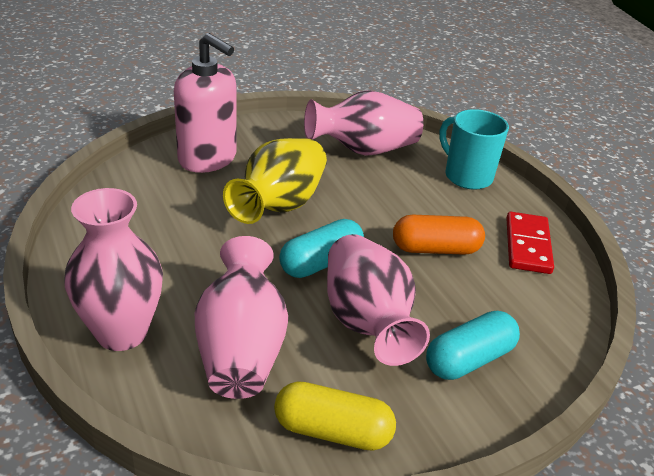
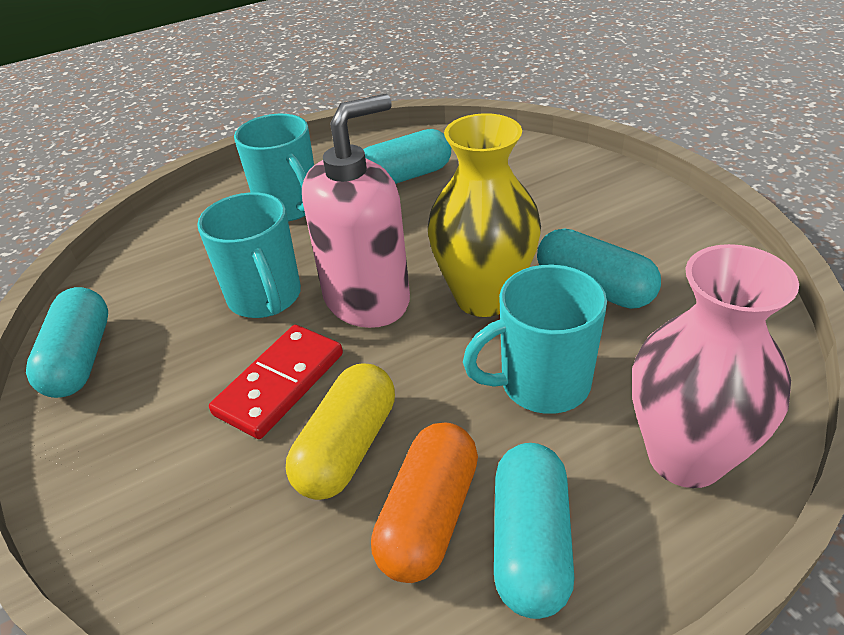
pink vase: 4 -> 1
turquoise capsule: 2 -> 4
turquoise mug: 1 -> 3

